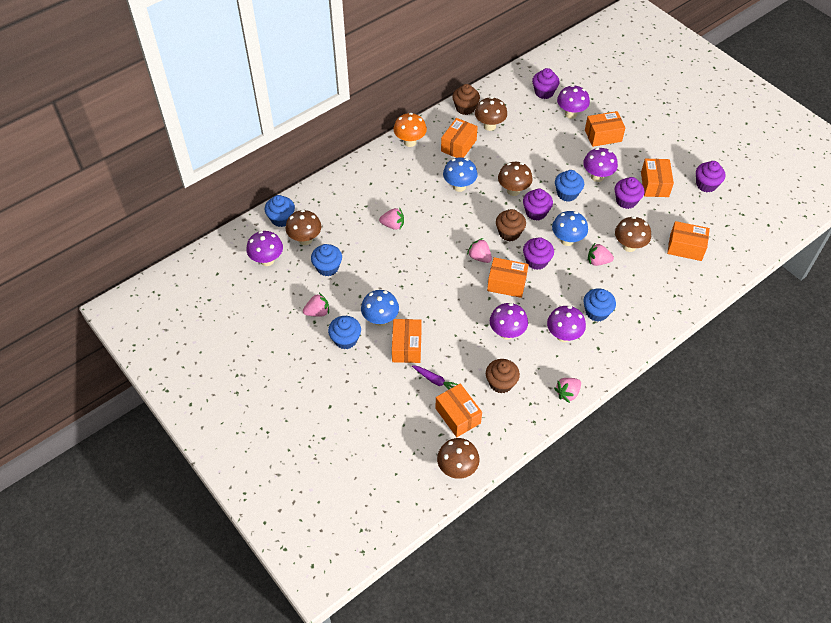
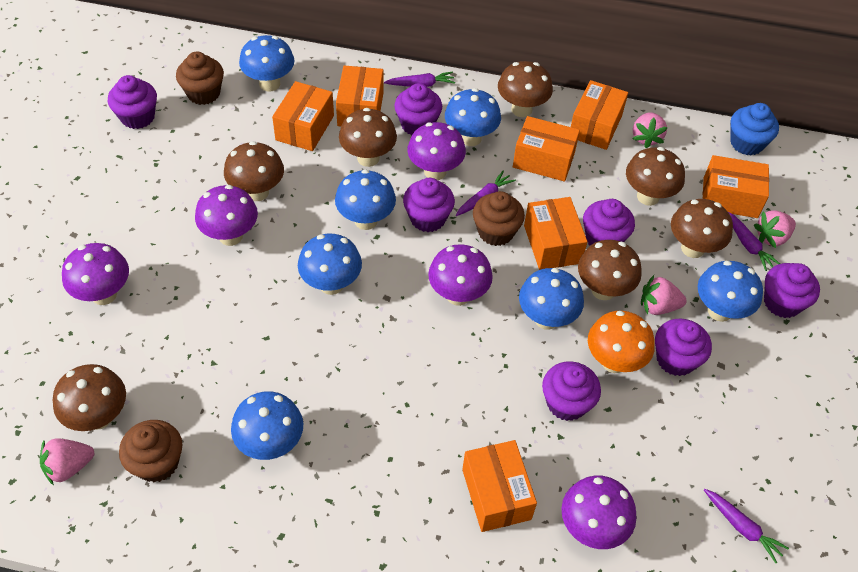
blue cupcake: 5 -> 1
blue mushroom: 3 -> 7
brown mushroom: 5 -> 7
pink strawberry: 5 -> 4
purple carrot: 1 -> 4
purple cupcake: 5 -> 7

